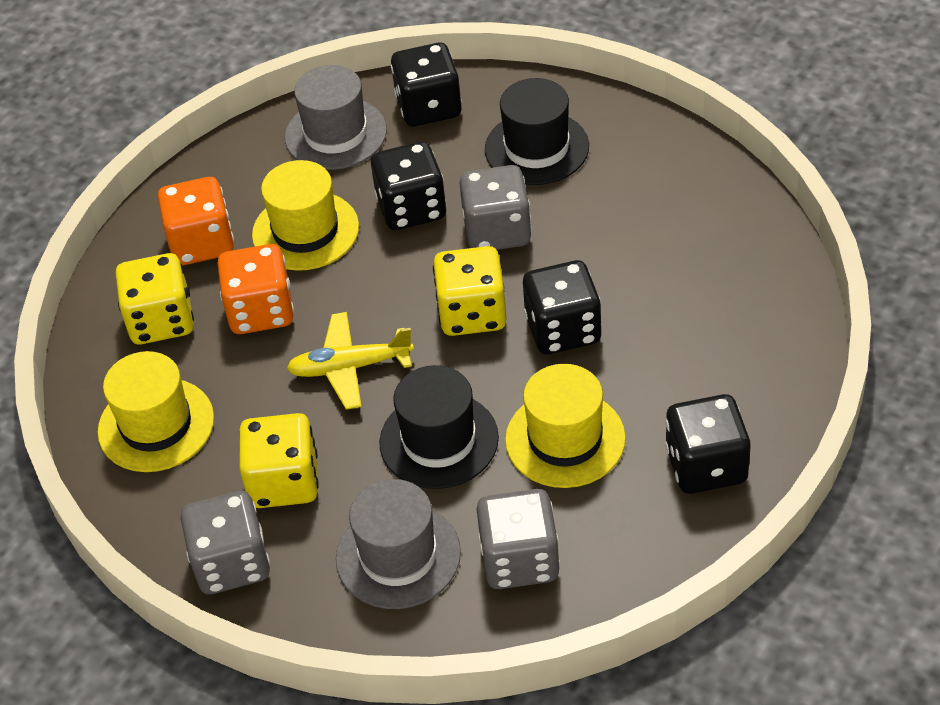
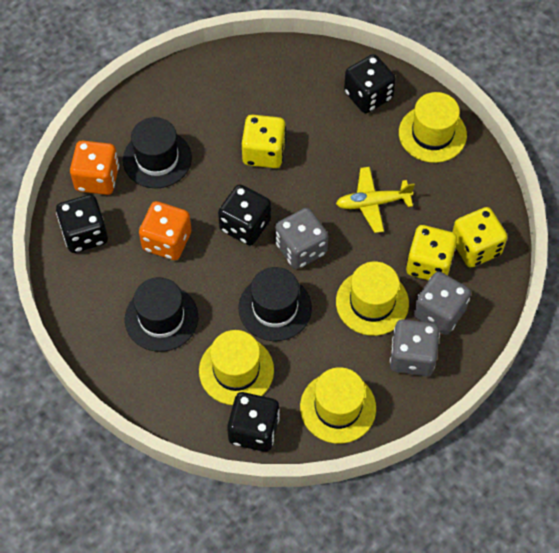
black hat: 2 -> 3
grey hat: 2 -> 0
yellow hat: 3 -> 4

